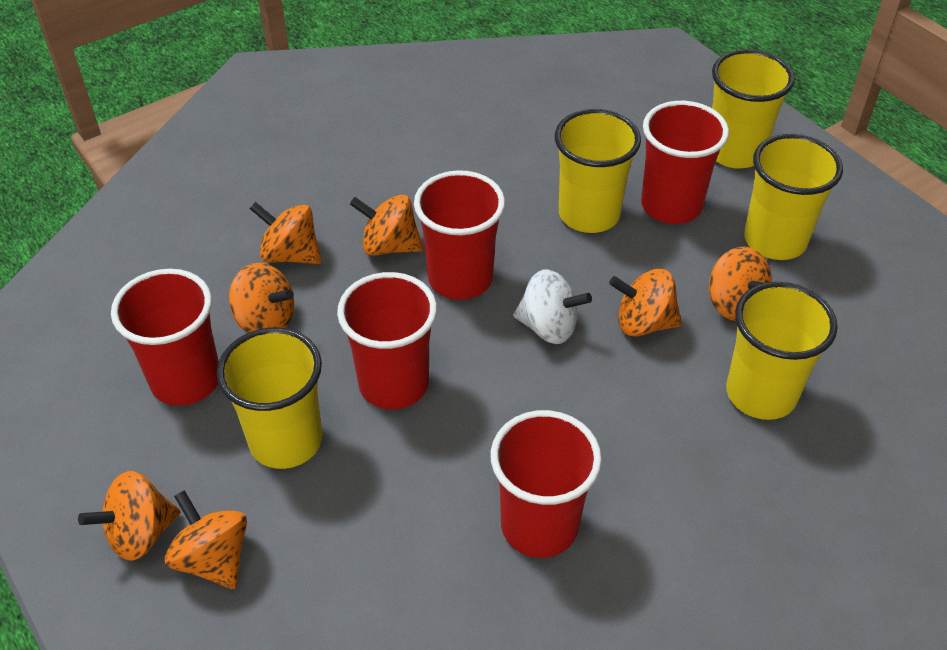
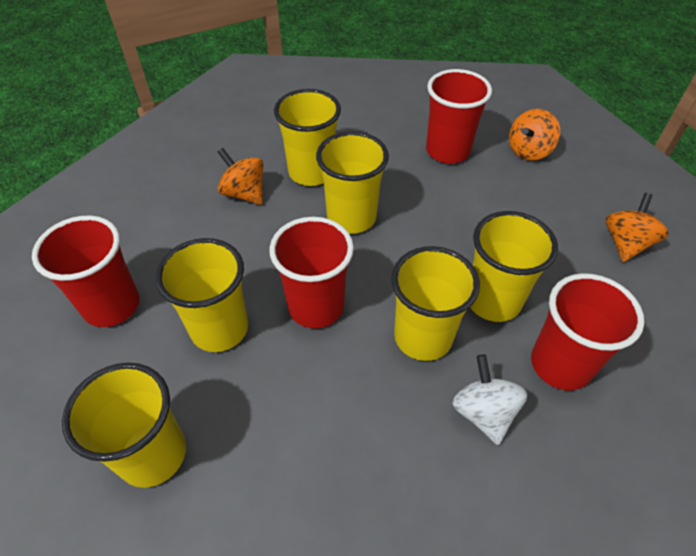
orange spinning top: 7 -> 3
red cup: 5 -> 4
yellow cup: 5 -> 6

